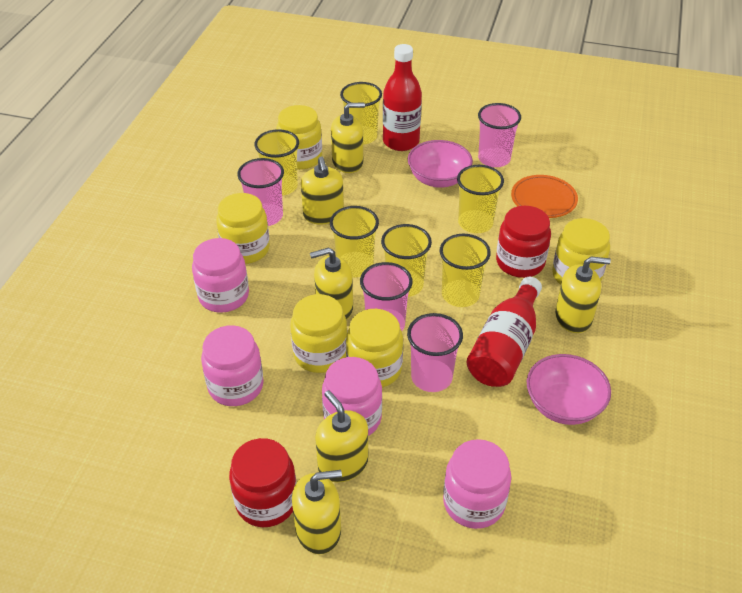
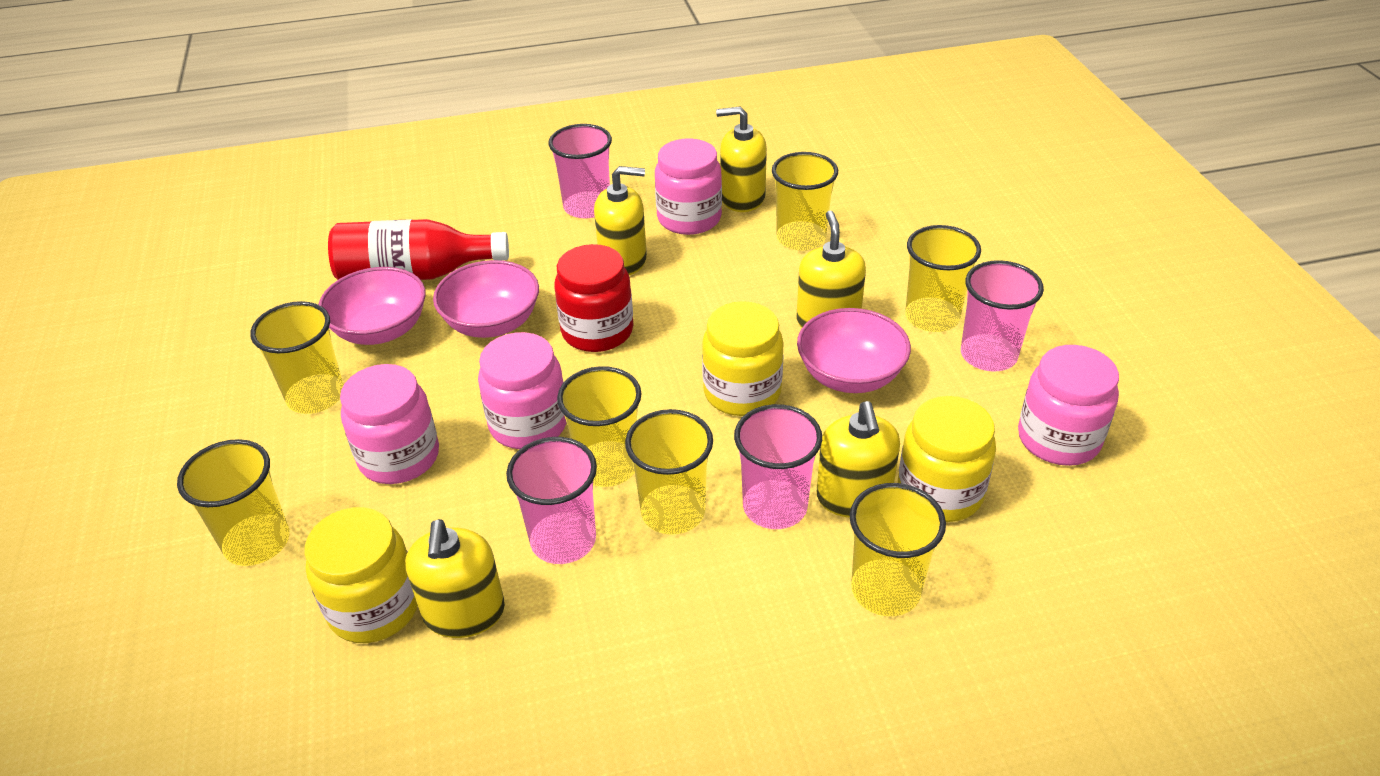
orange plate: 1 -> 0
pink bowl: 2 -> 3
red bottle: 2 -> 1
red jar: 2 -> 1
yellow cup: 6 -> 7
yellow jar: 5 -> 3
yellow soap dispenser: 6 -> 5

